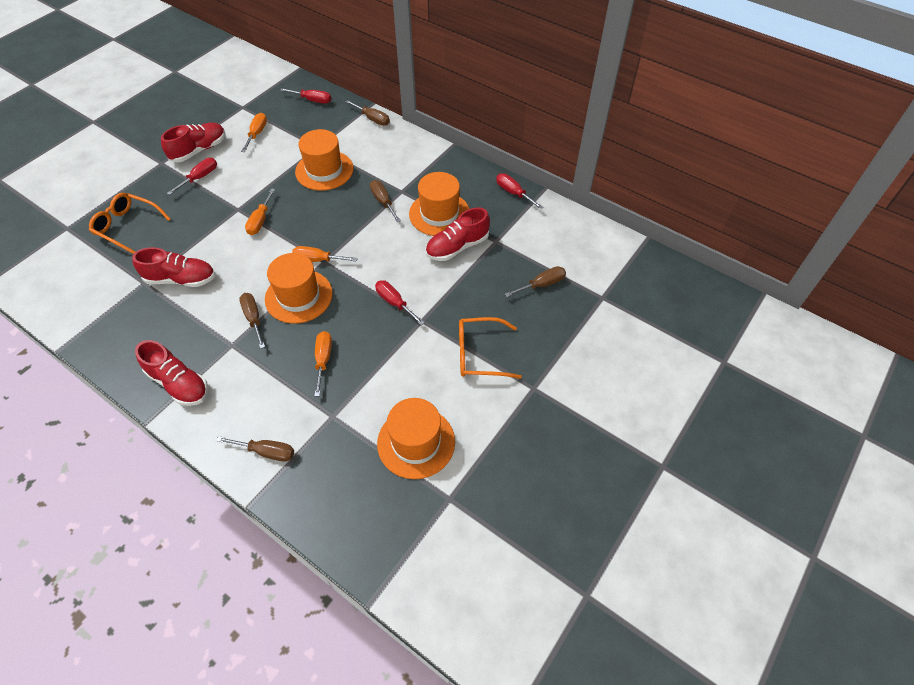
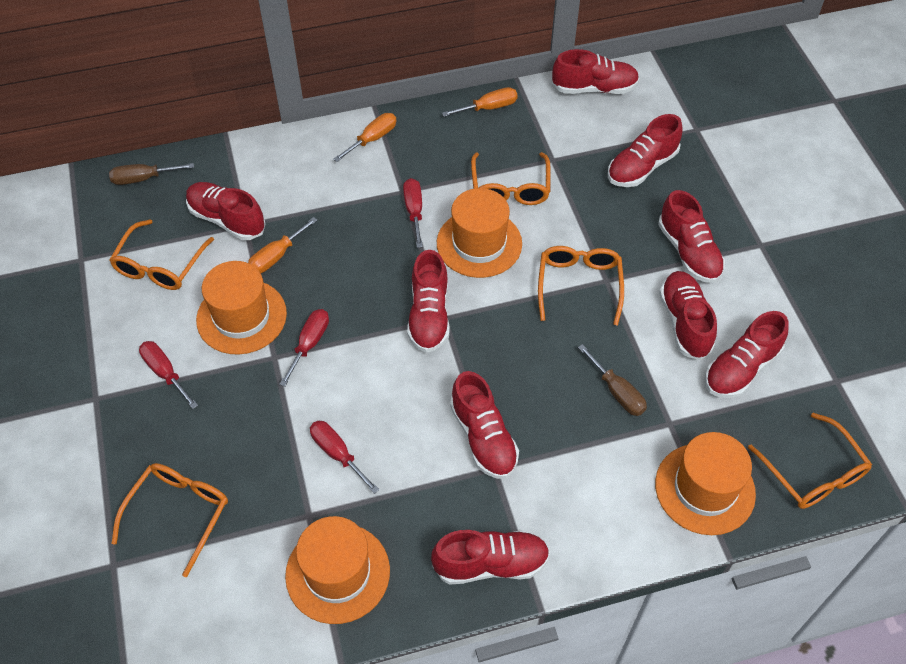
brown screwdriver: 5 -> 2
orange glasses: 2 -> 5
orange screwdriver: 4 -> 3
red shoe: 4 -> 9

